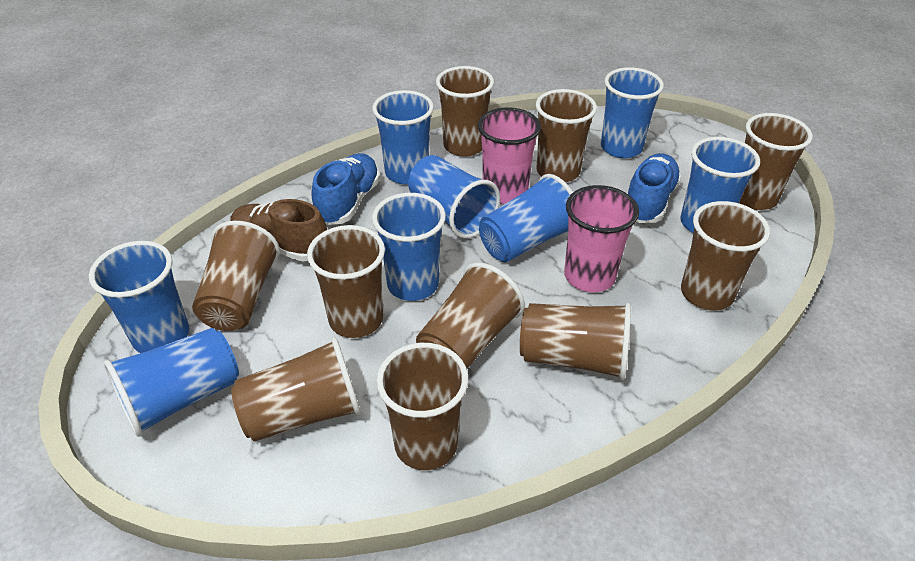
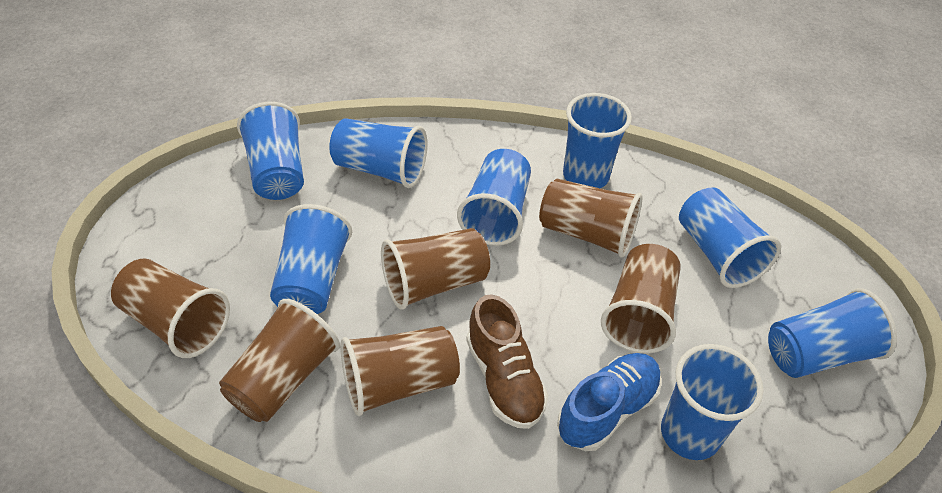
blue shoe: 2 -> 1
brown cup: 10 -> 6
pink cup: 2 -> 0

